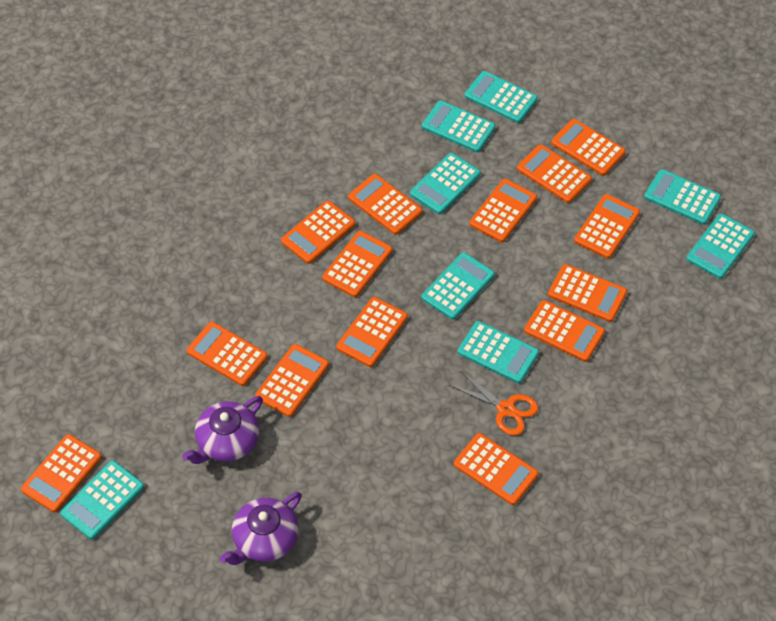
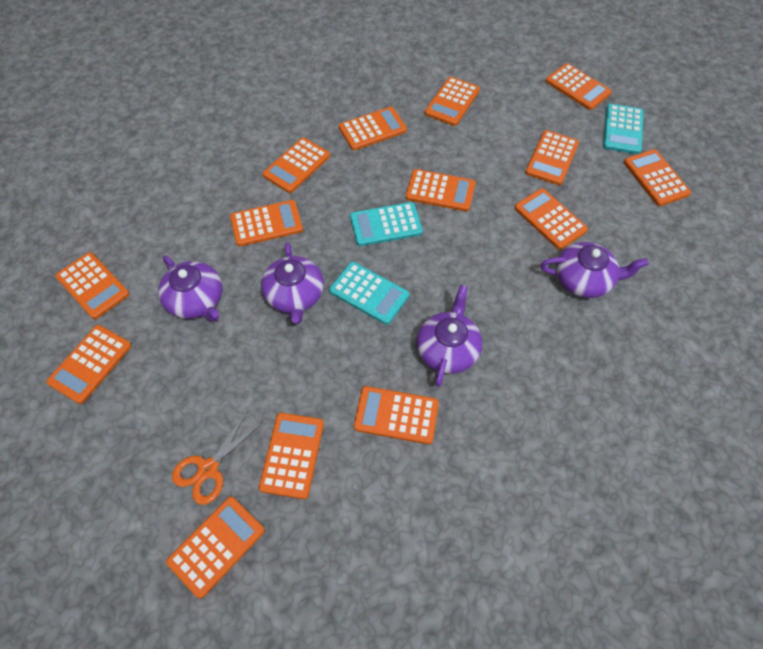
purple teapot: 2 -> 4
turquoise calculator: 8 -> 3

